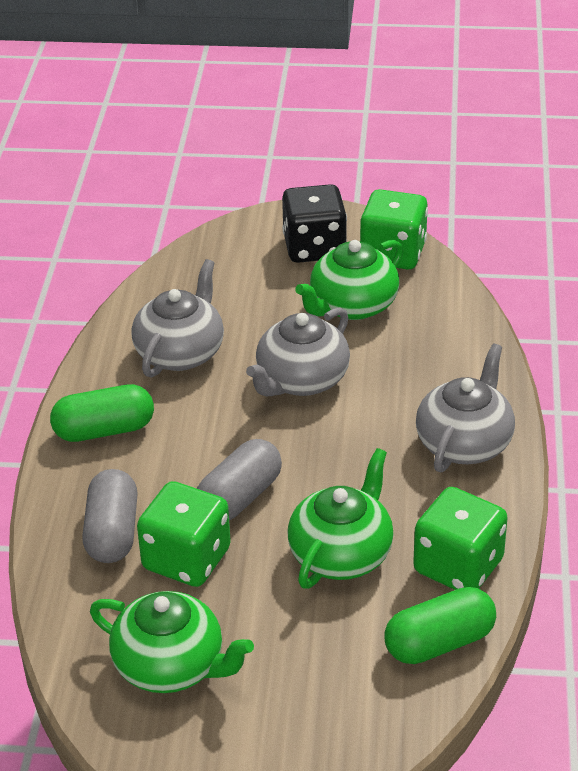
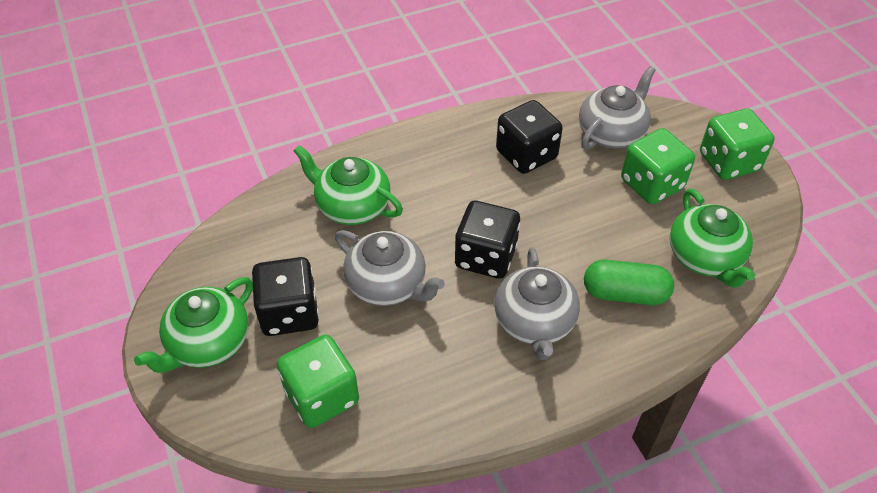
black dice: 1 -> 3
green capsule: 2 -> 1
grey capsule: 2 -> 0

